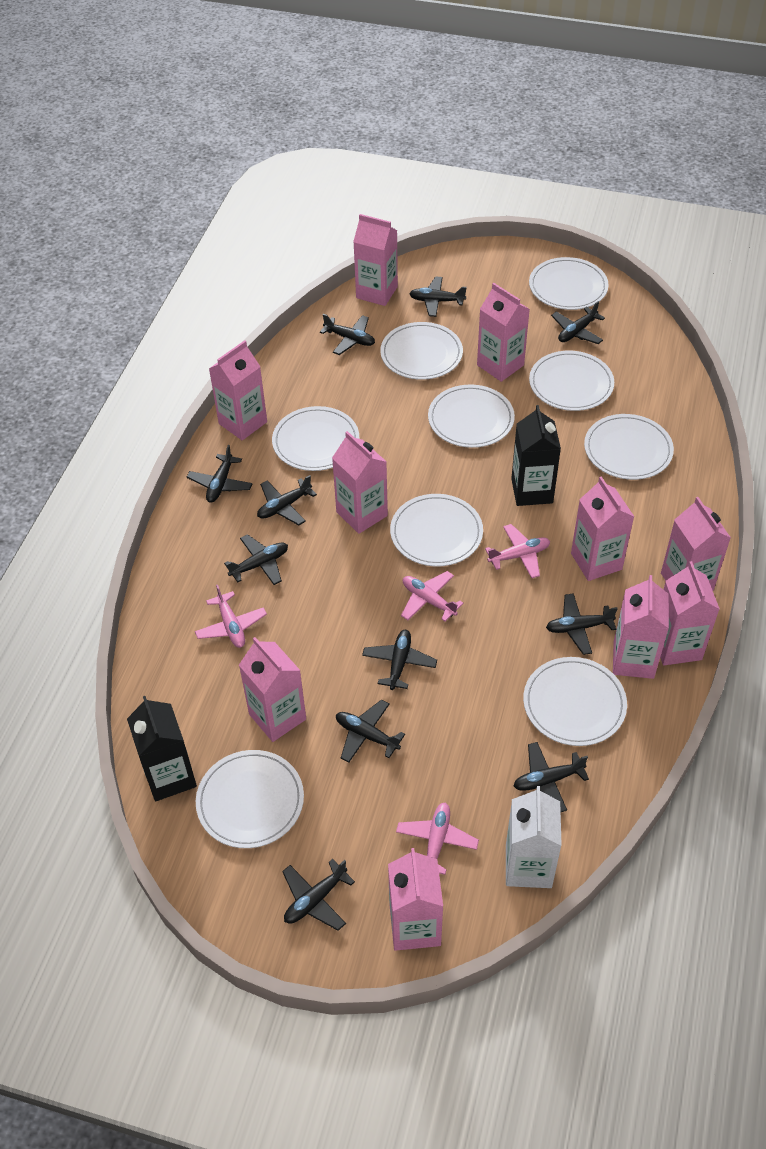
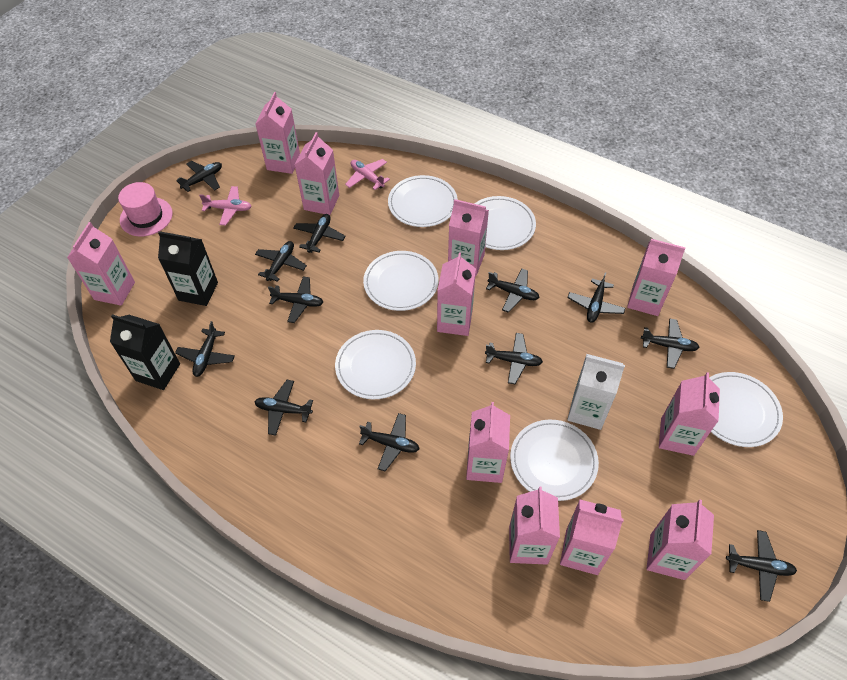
black plane: 11 -> 12
pink carton: 10 -> 11
pink hat: 0 -> 1
pink plane: 4 -> 2
white plate: 9 -> 6

